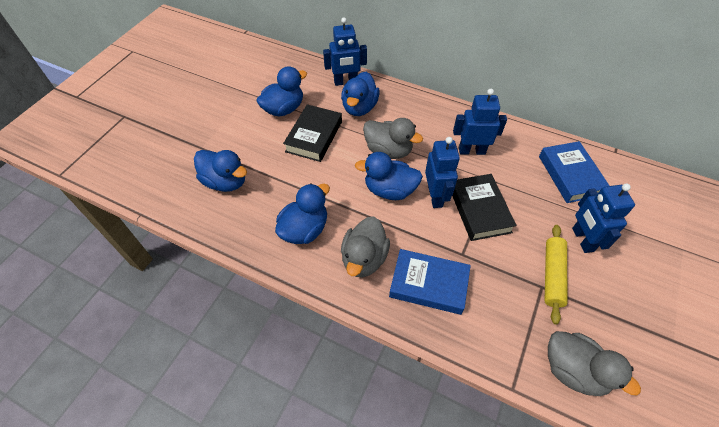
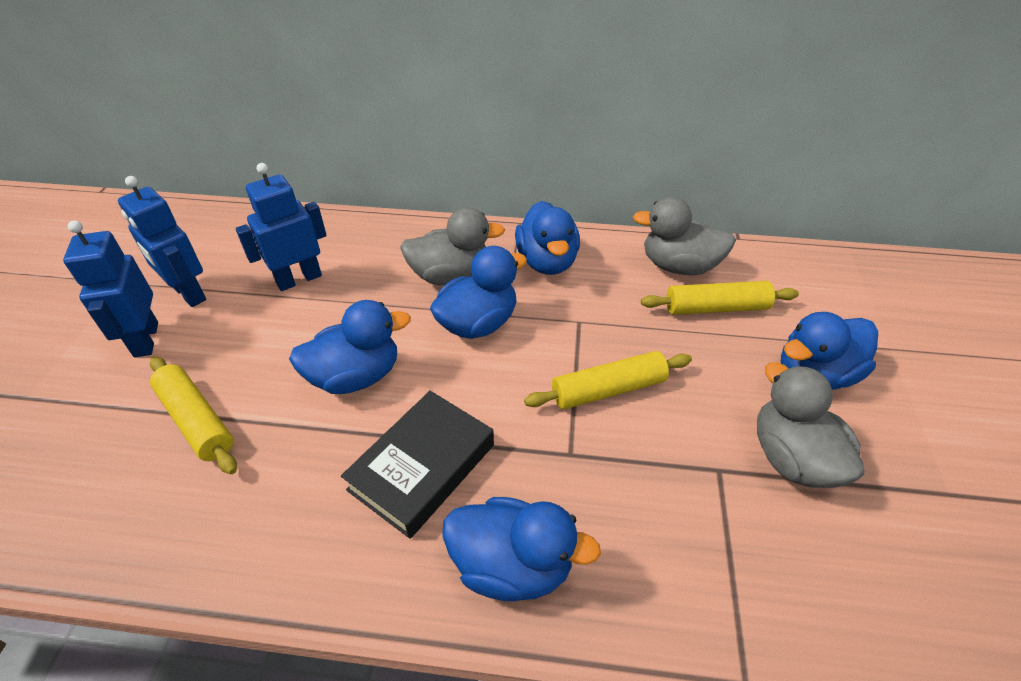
black book: 2 -> 1
blue book: 2 -> 0
blue robot: 4 -> 3
yellow rolling pin: 1 -> 3

